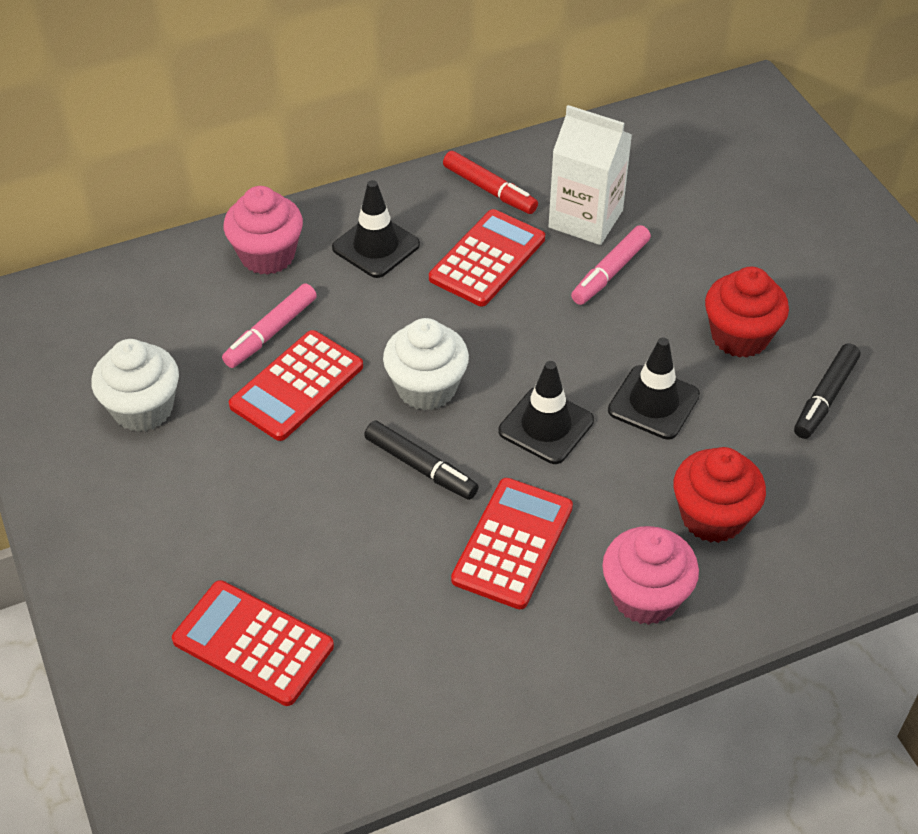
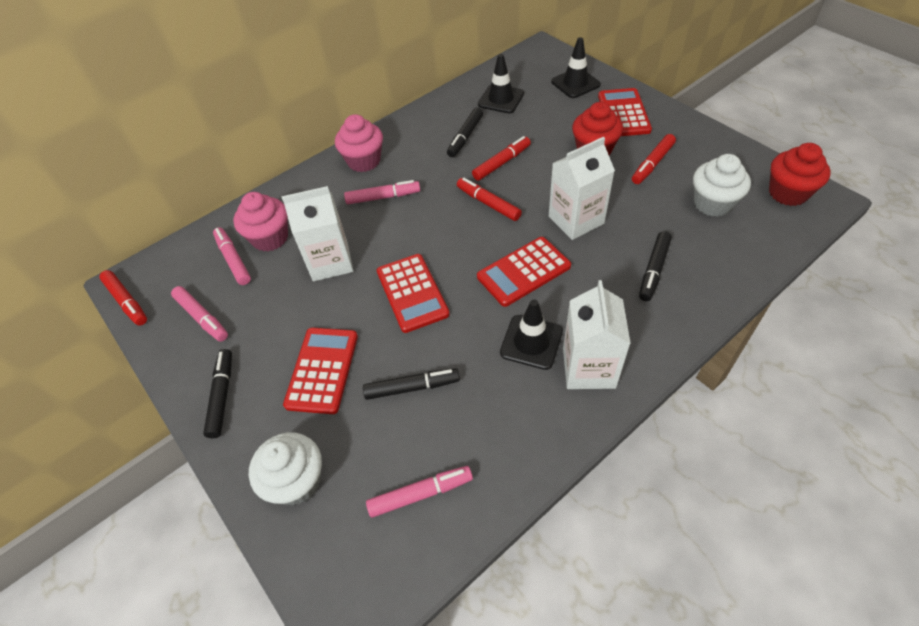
black marker: 2 -> 4
pink marker: 2 -> 4
red marker: 1 -> 4
white carton: 1 -> 3

